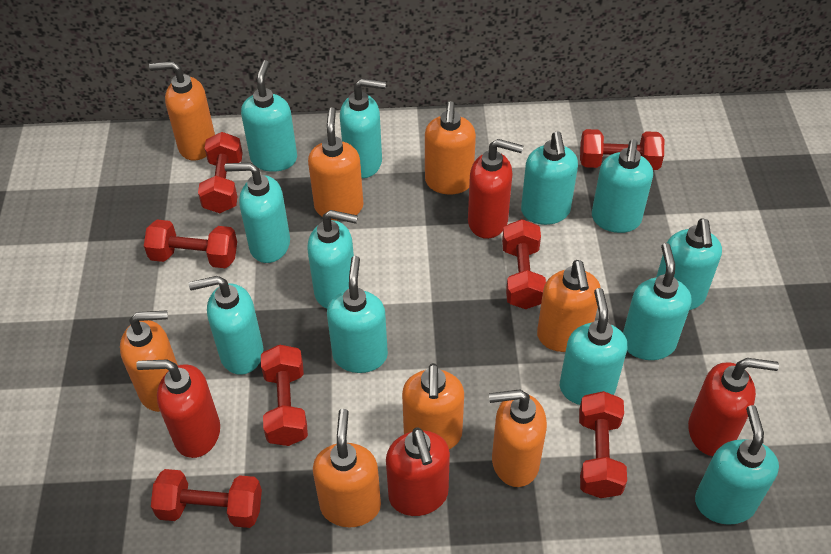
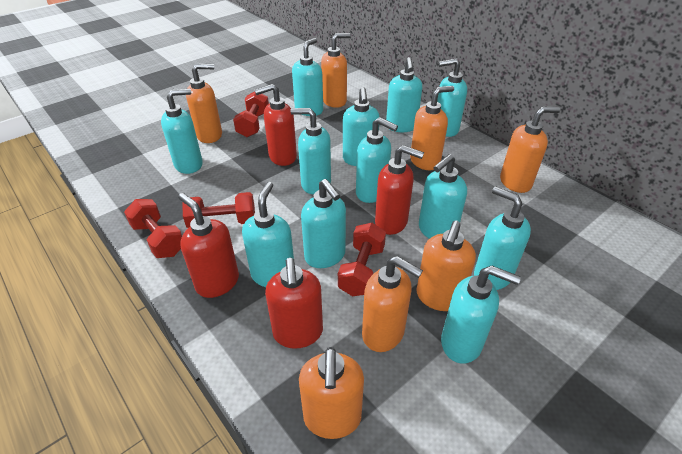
orange soap dispenser: 8 -> 7
red dumbbell: 7 -> 4

